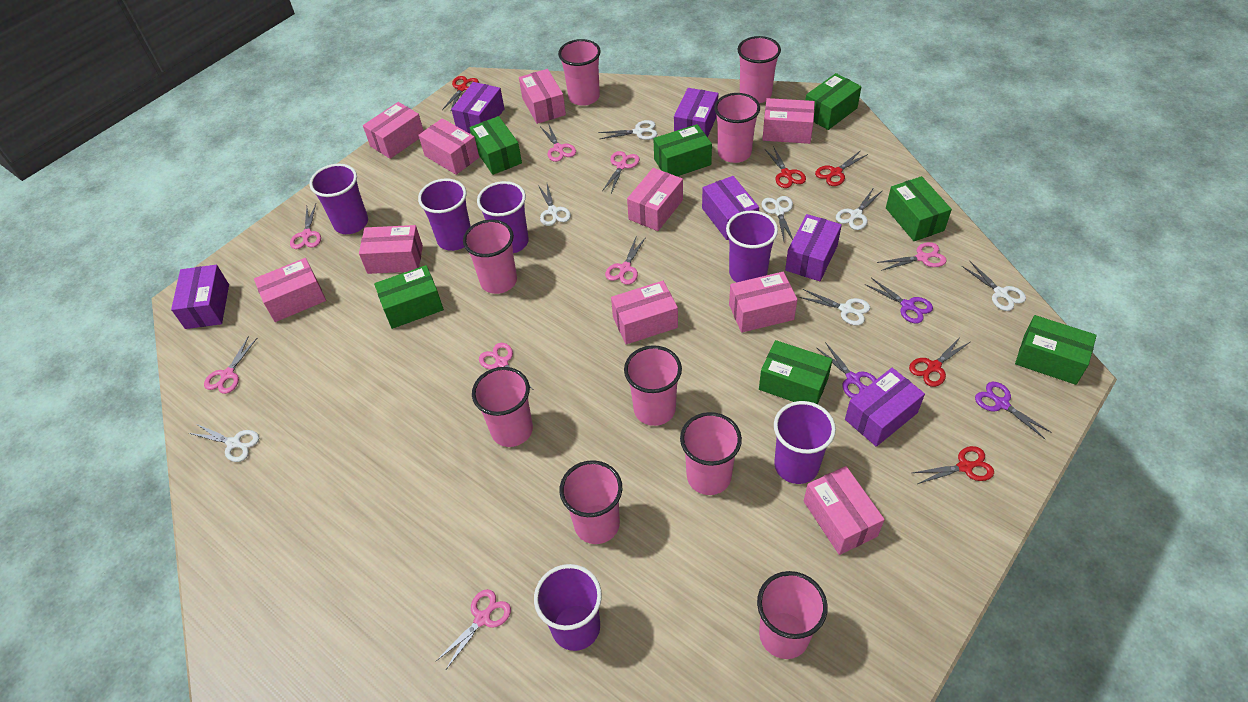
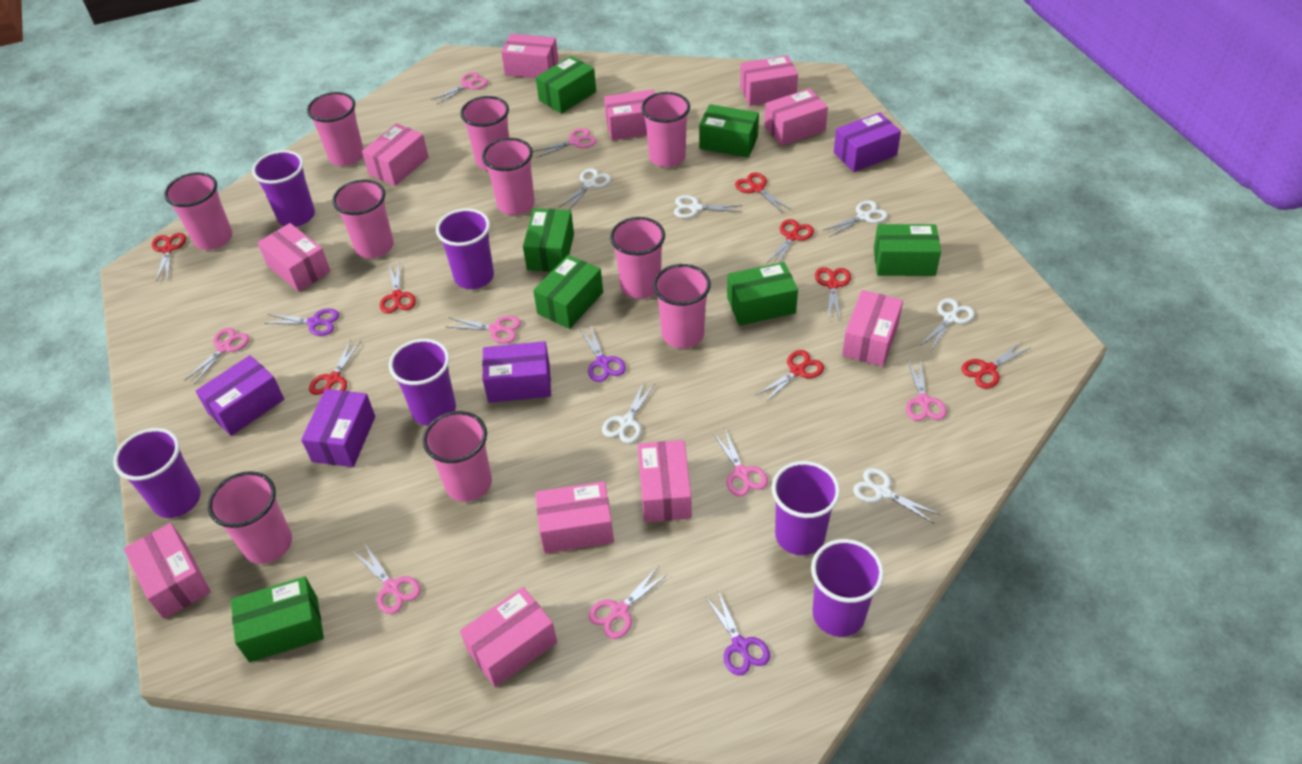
pink box: 10 -> 11
pink cup: 9 -> 10
purple box: 6 -> 4
red scissors: 5 -> 8
white scissors: 7 -> 6

